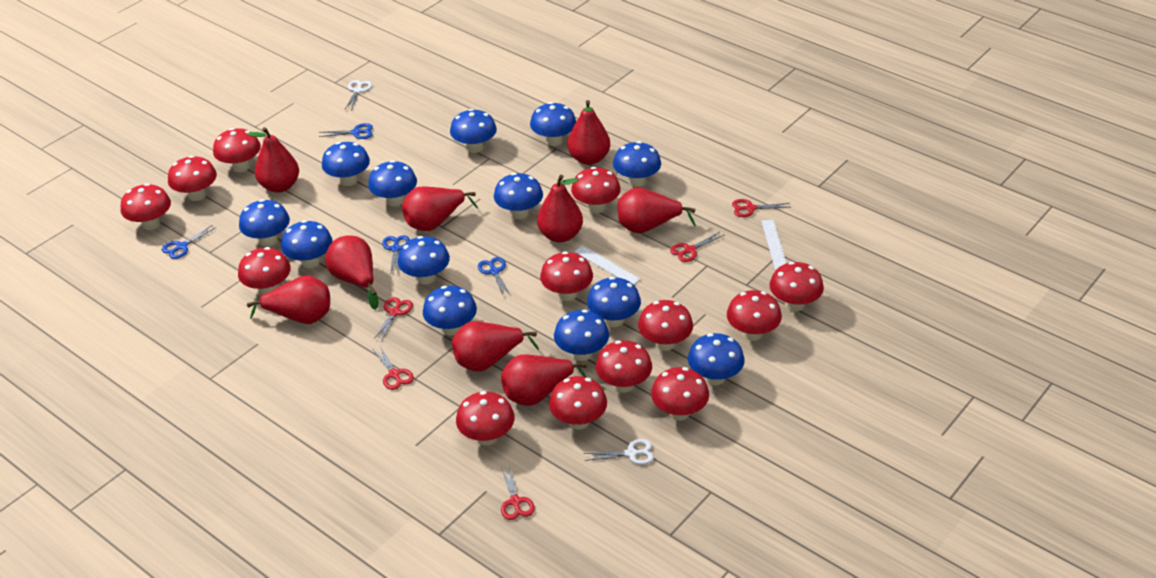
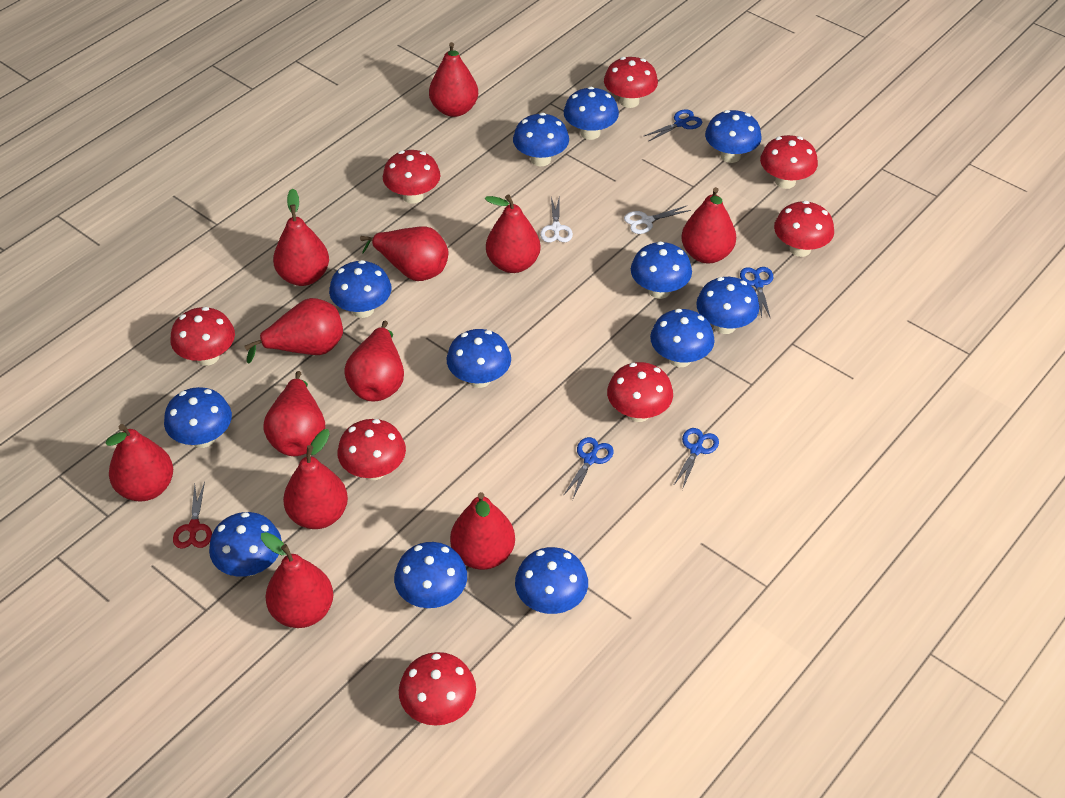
blue mushroom: 13 -> 12
red mushroom: 13 -> 8
red pear: 9 -> 12
red scissors: 5 -> 1
white ruler: 2 -> 0

